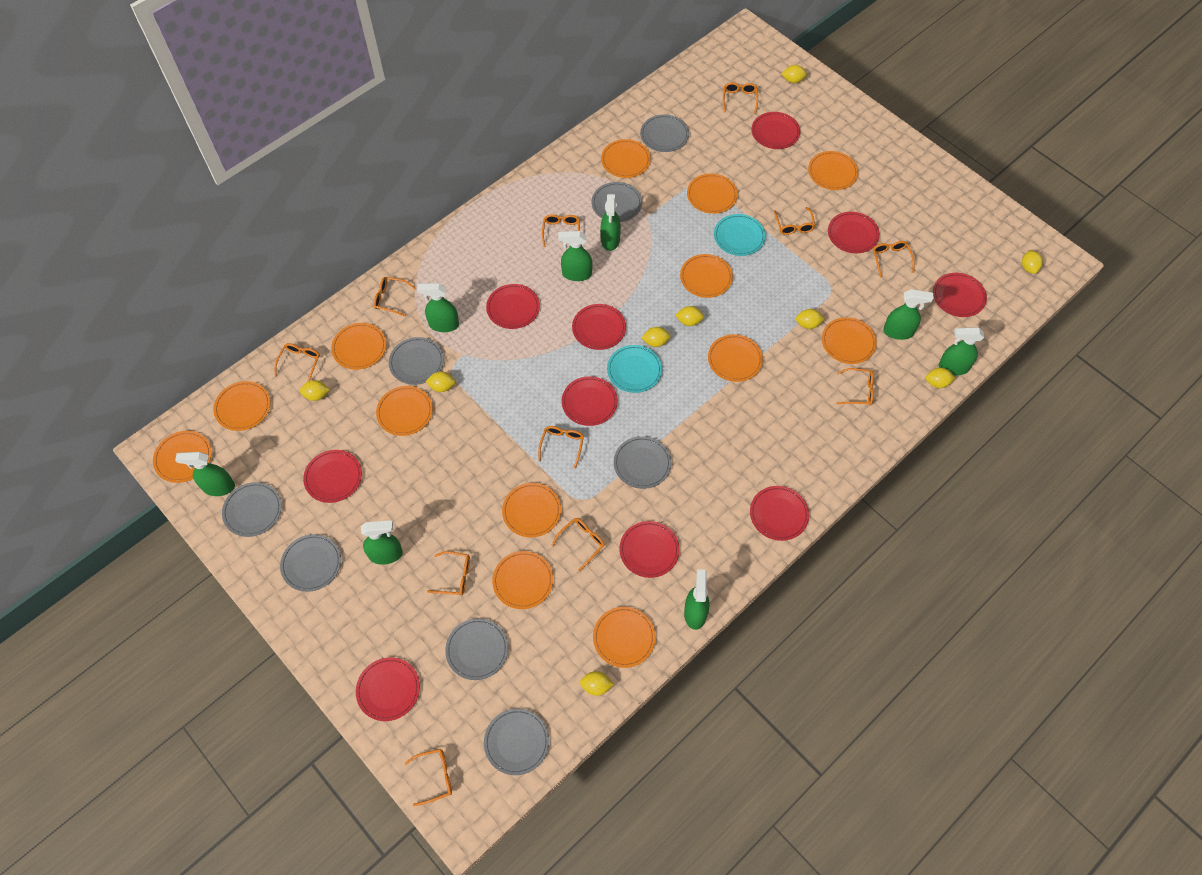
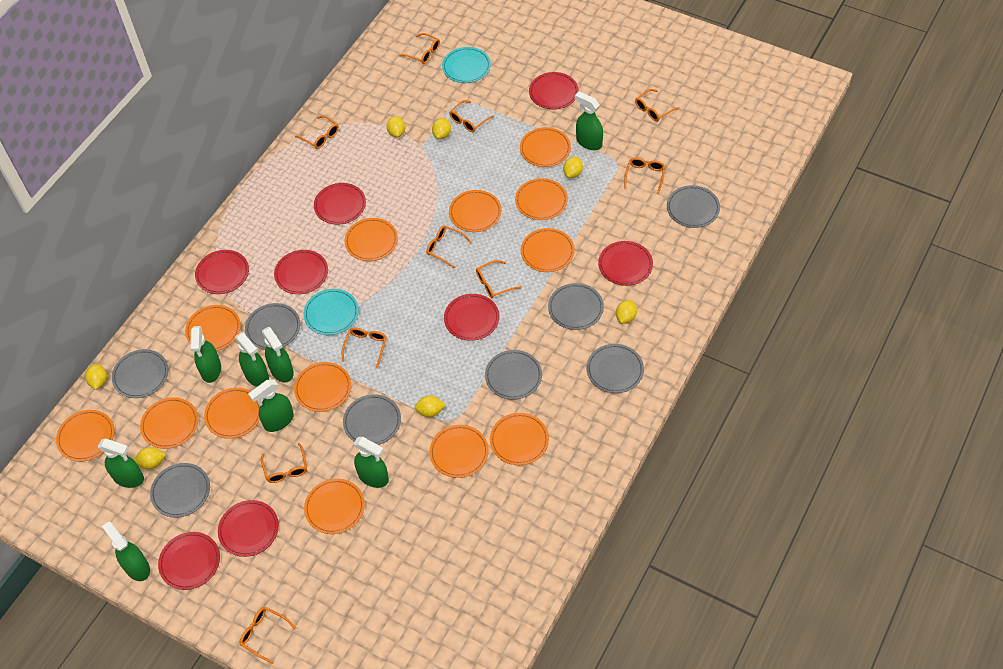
orange glasses: 11 -> 10
red plate: 10 -> 8
yellow lemon: 9 -> 7

